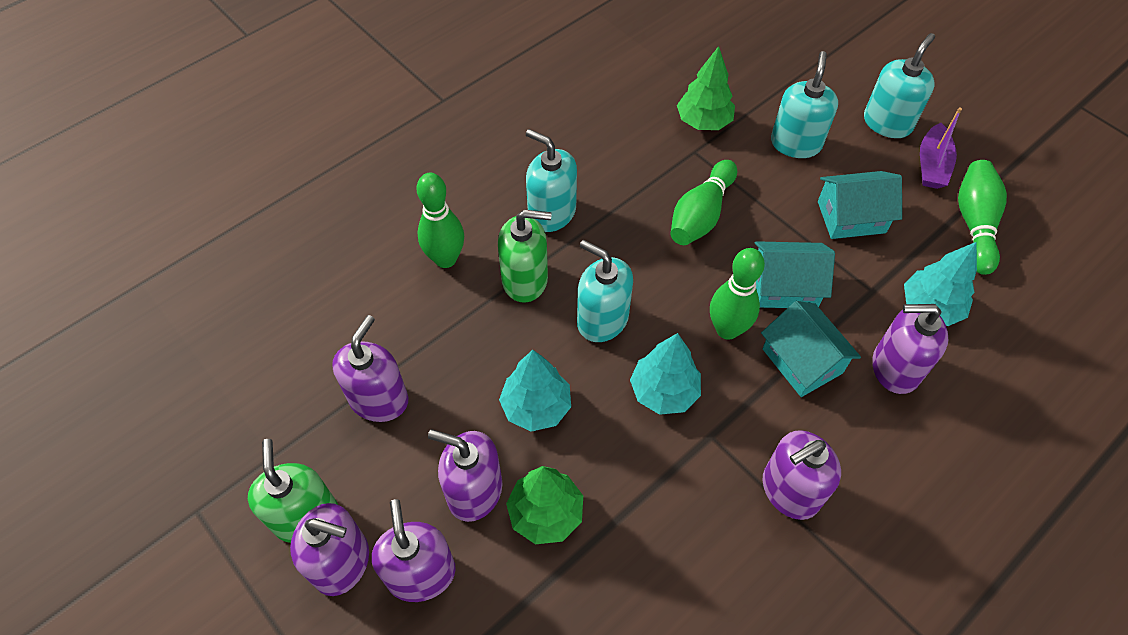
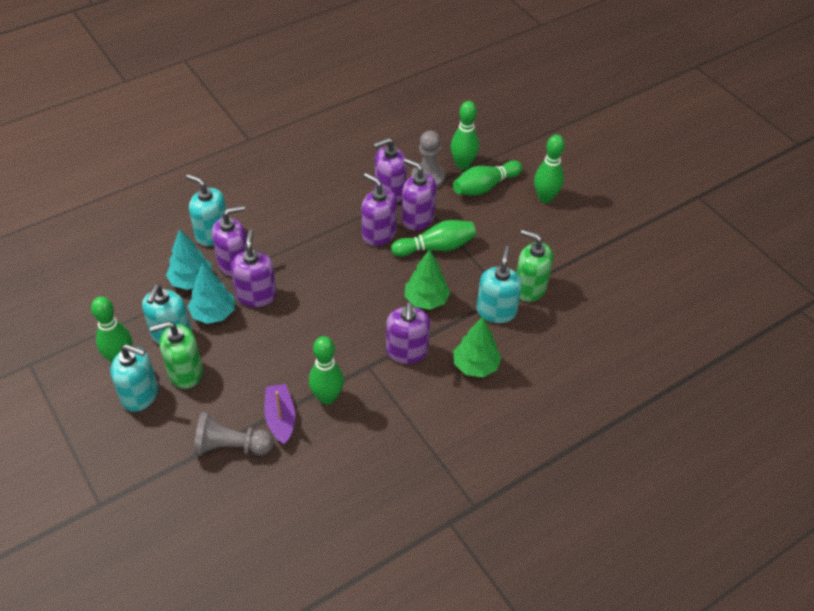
green bowling pin: 4 -> 6
grey pawn: 0 -> 2
turquoise house: 3 -> 0
turquoise tree: 3 -> 2

